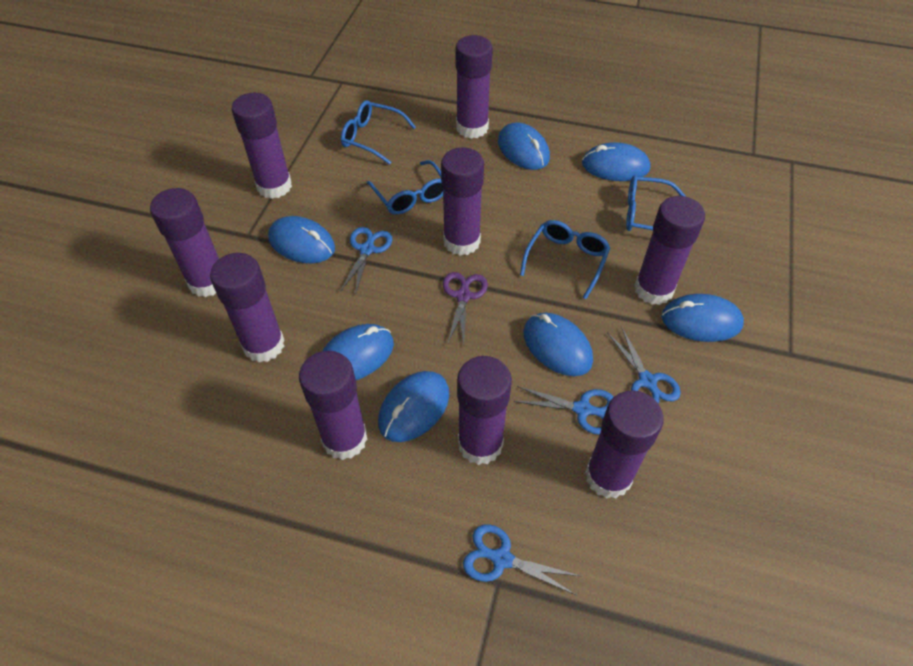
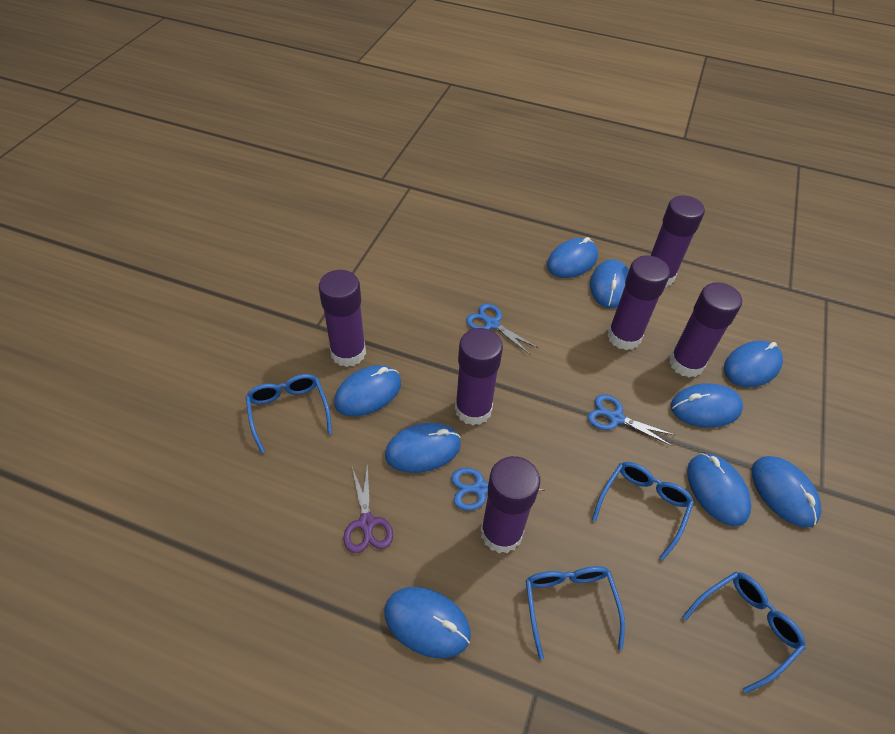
blue mouse: 7 -> 9
blue scissors: 4 -> 3
purple glue stick: 9 -> 6

